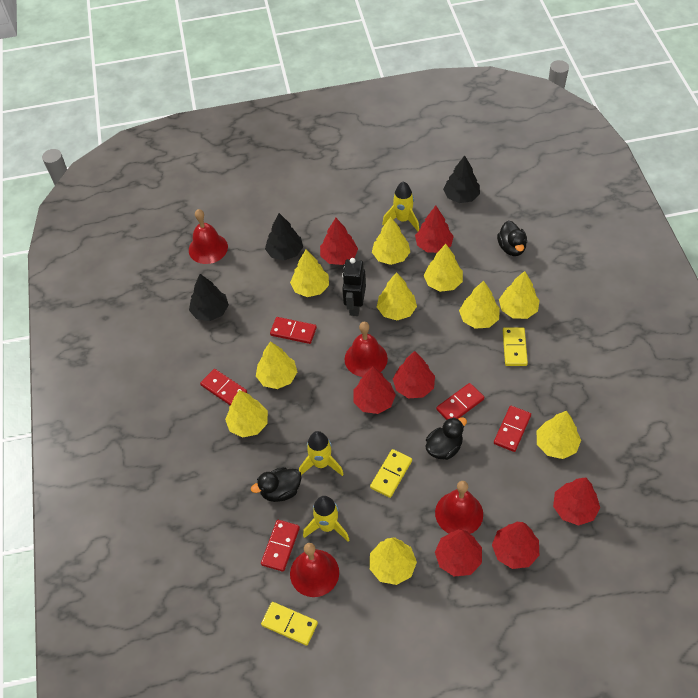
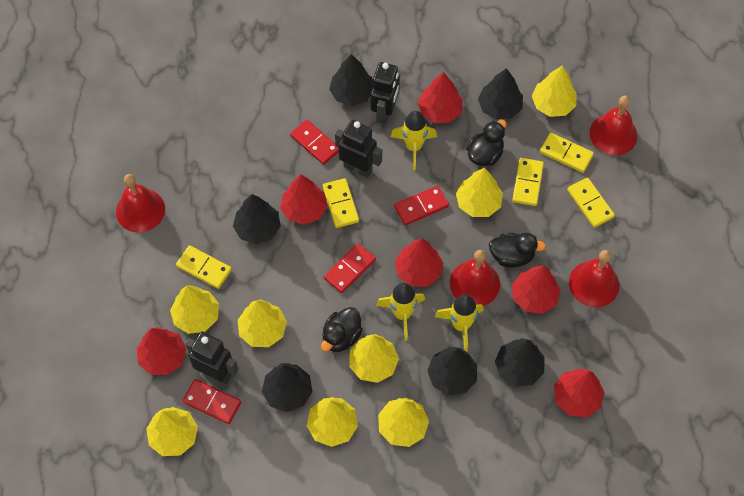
black robot: 1 -> 3
black tree: 3 -> 6
red domino: 5 -> 4
red tree: 7 -> 6
yellow domino: 3 -> 5
yellow tree: 10 -> 8

